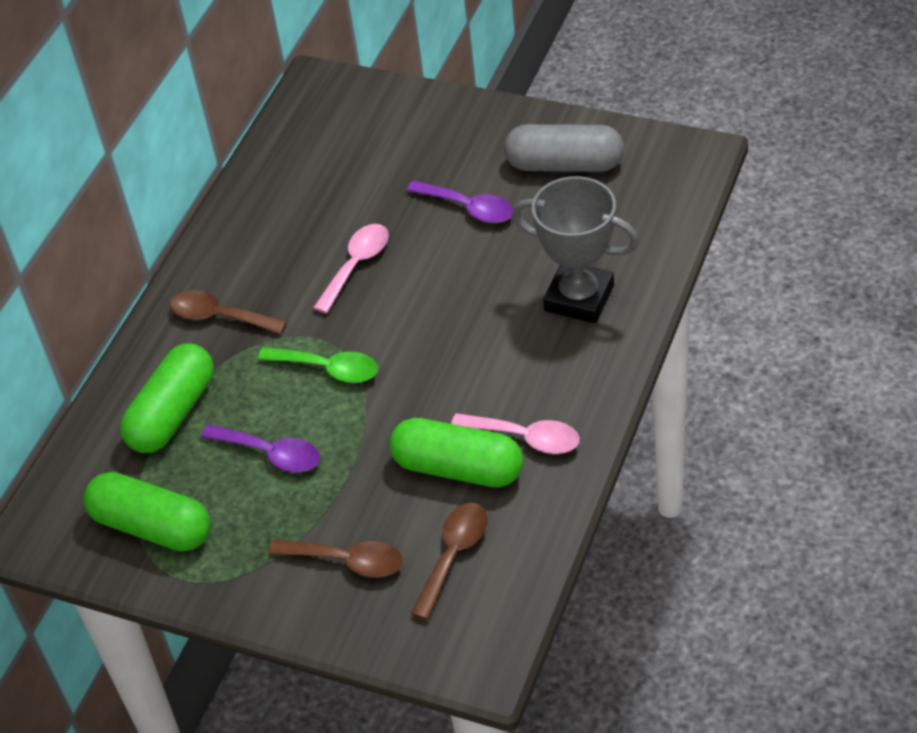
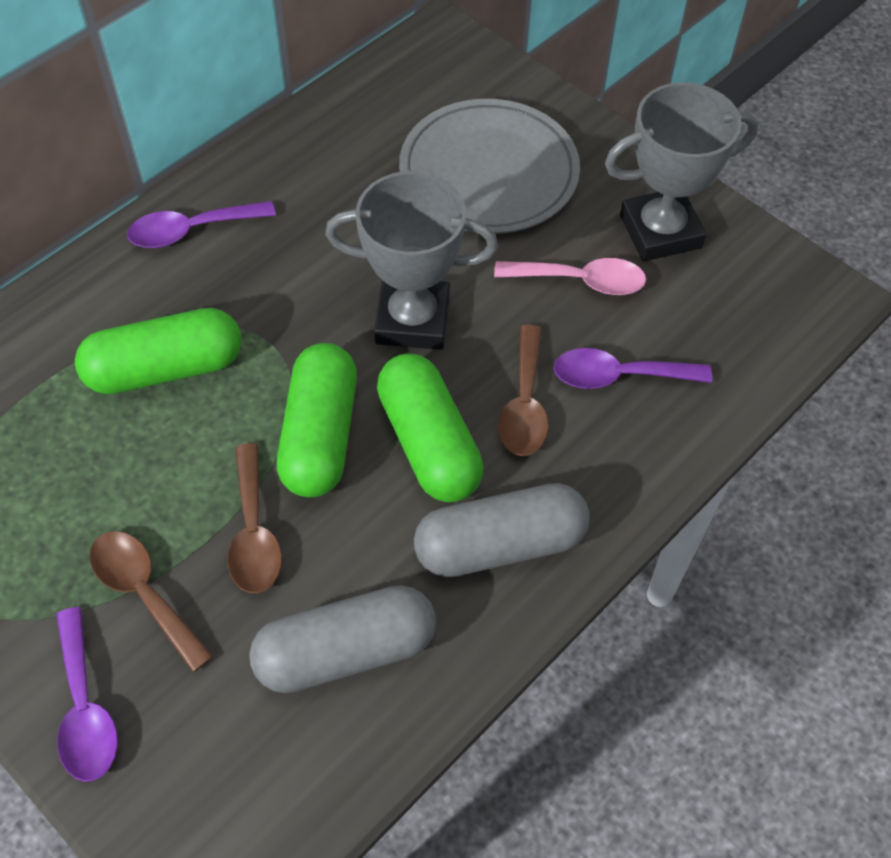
green spoon: 1 -> 0
grey capsule: 1 -> 2
grey plate: 0 -> 1
grey trophy: 1 -> 2
pink spoon: 2 -> 1
purple spoon: 2 -> 3

